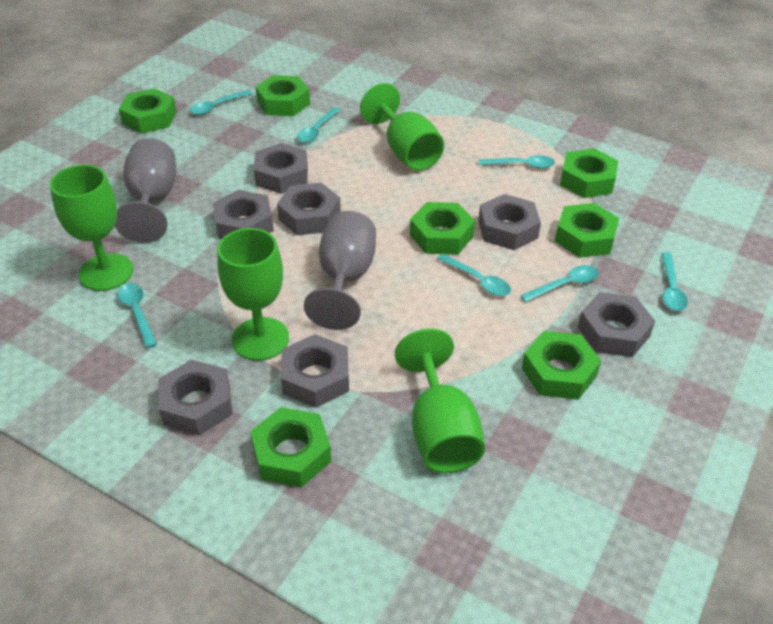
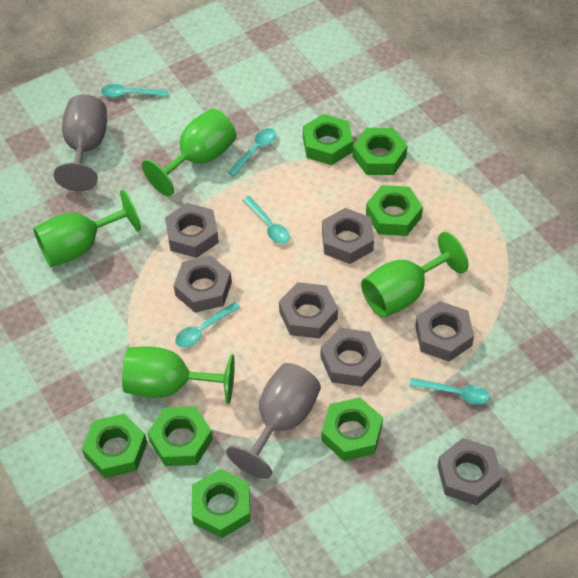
turquoise spoon: 7 -> 5

